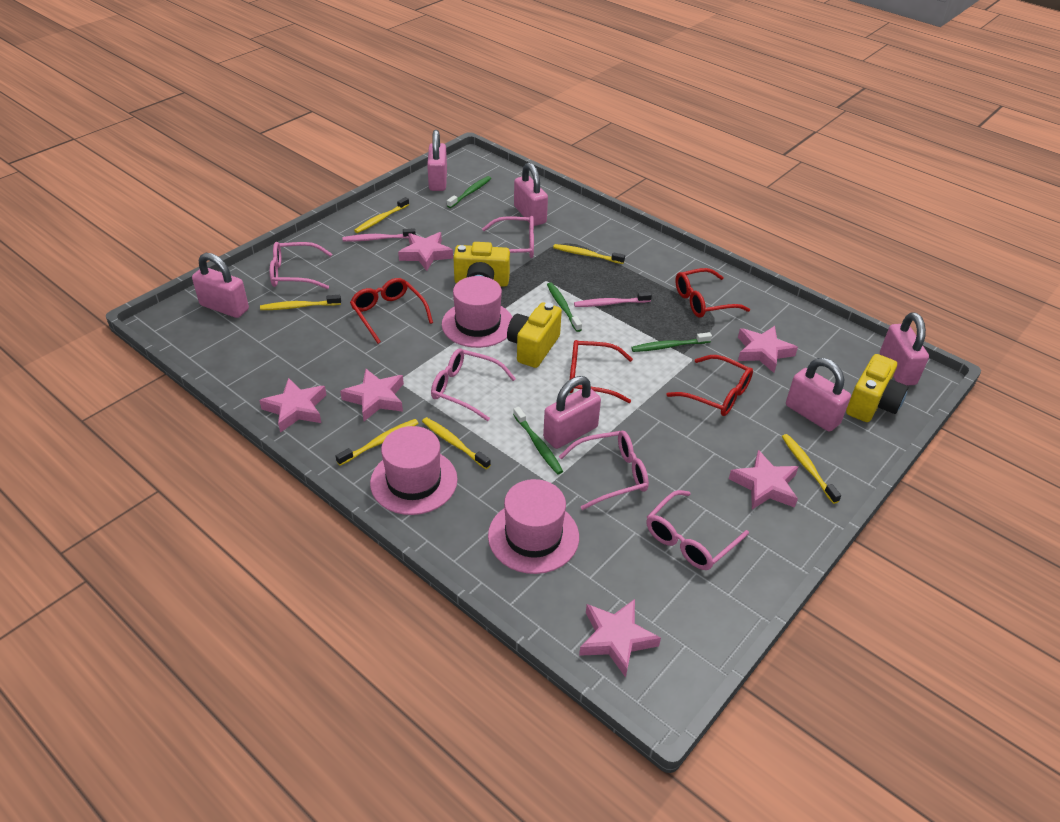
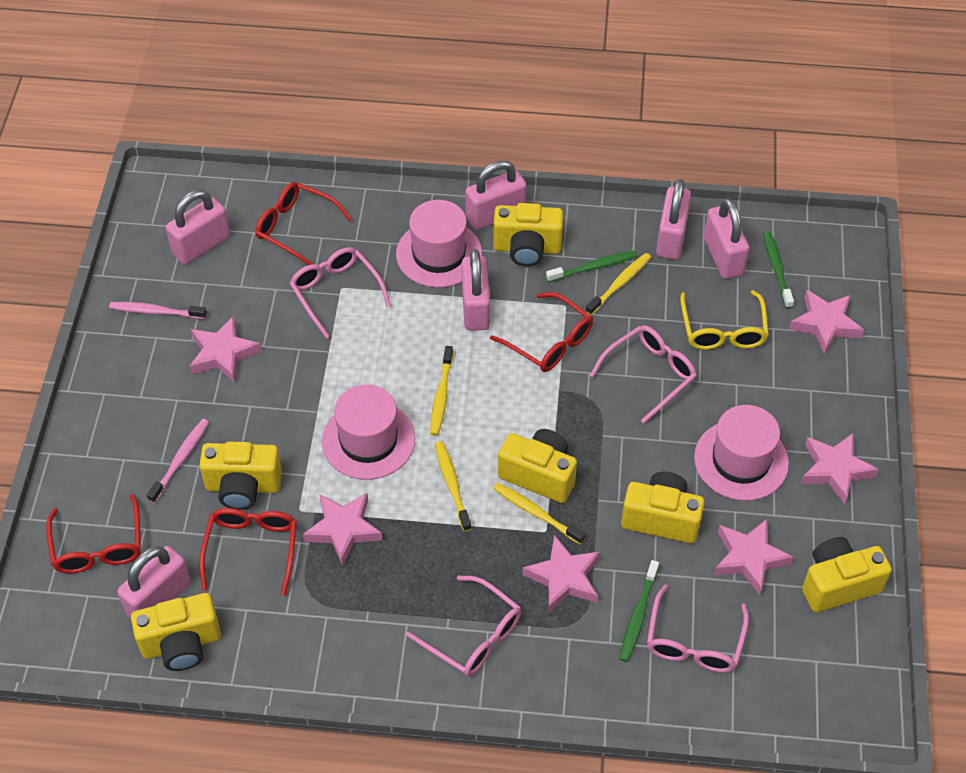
green toothbrush: 4 -> 3
pink glasses: 5 -> 4
yellow camera: 3 -> 6
yellow glasses: 0 -> 1
yellow toothbrush: 6 -> 4

